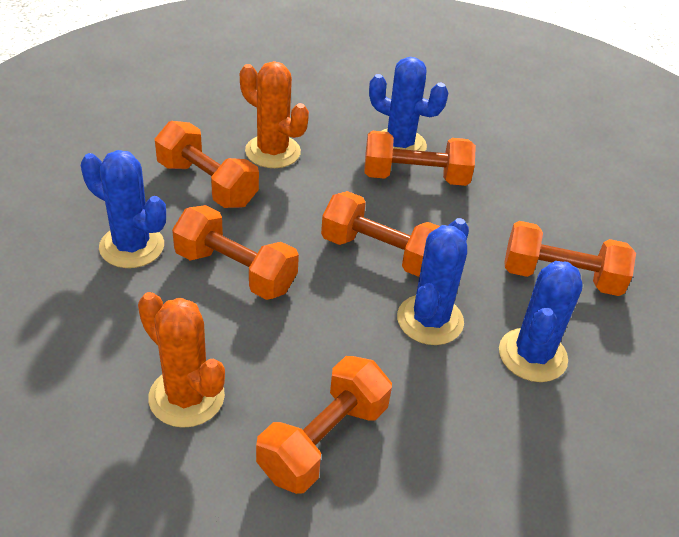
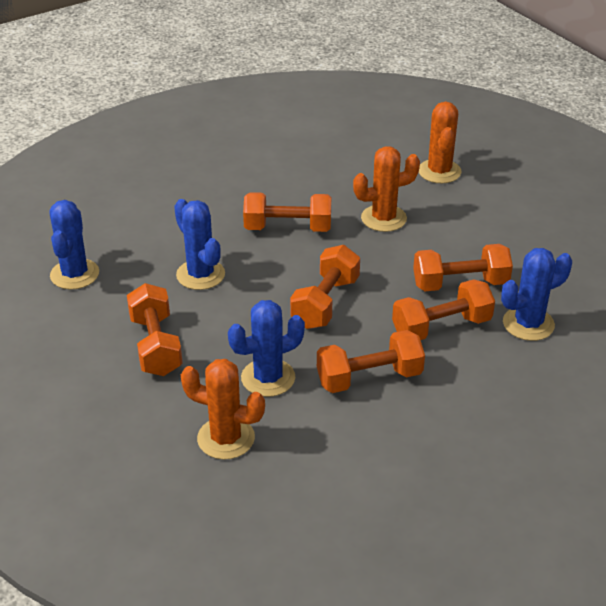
orange cactus: 2 -> 3

